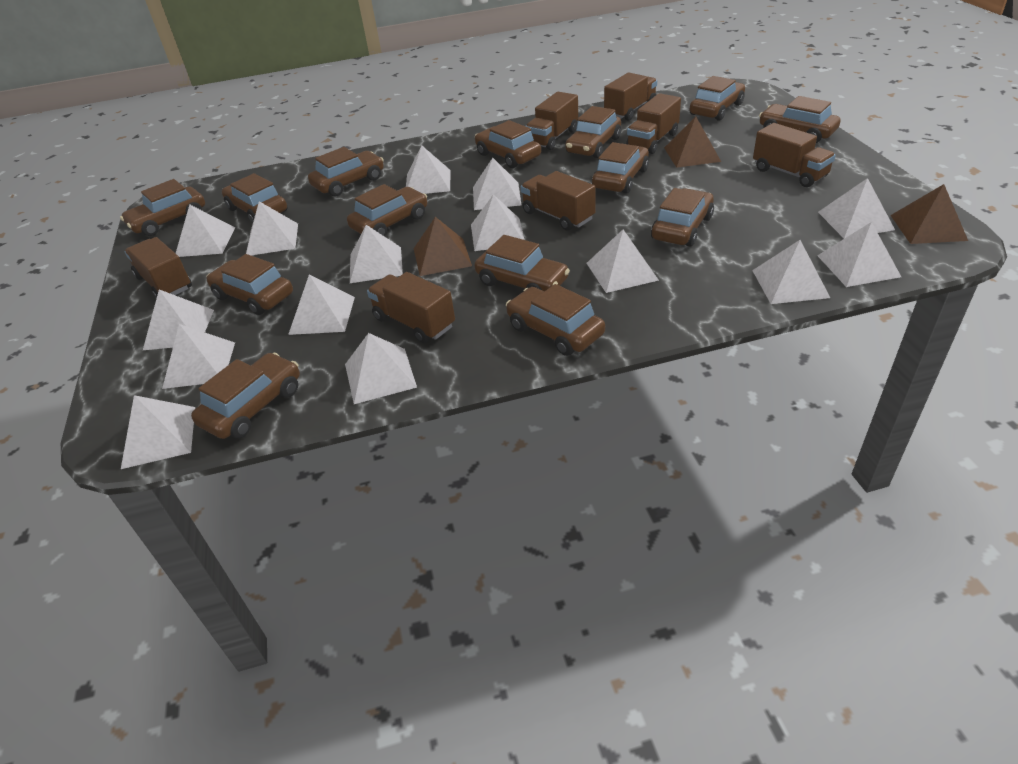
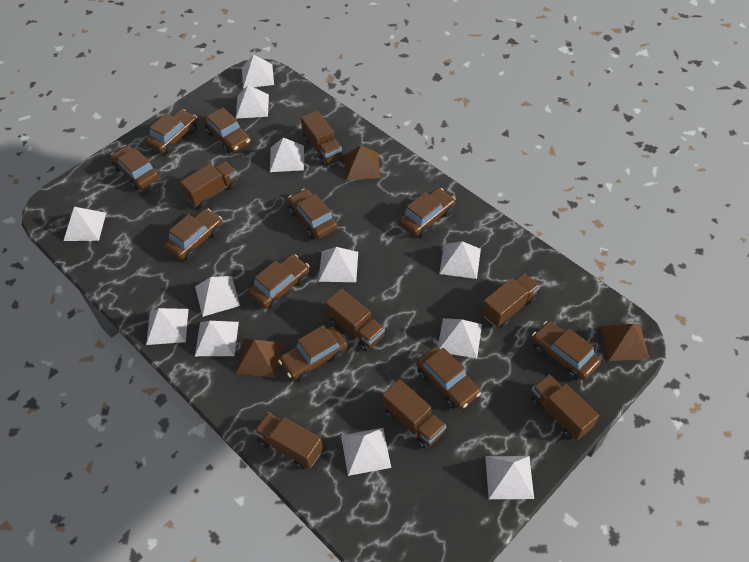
brown car: 14 -> 10
white pyramid: 15 -> 12

